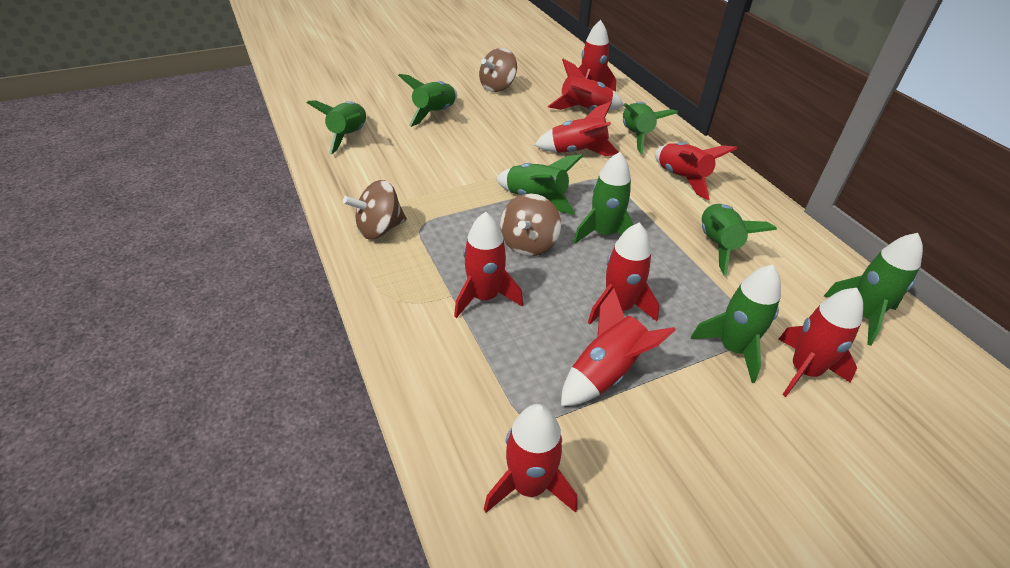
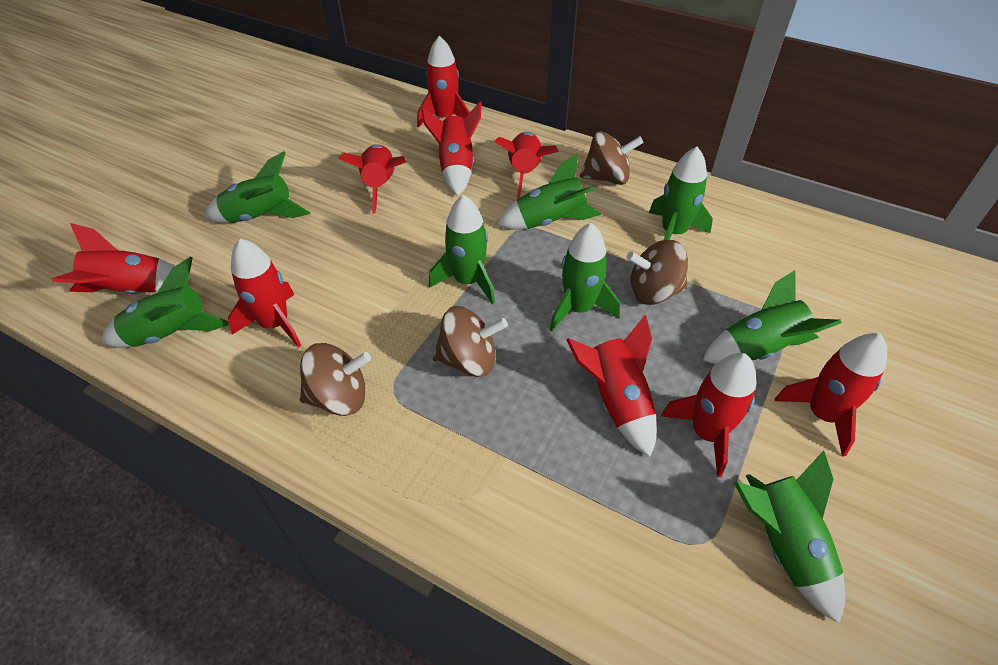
brown spinning top: 3 -> 4

